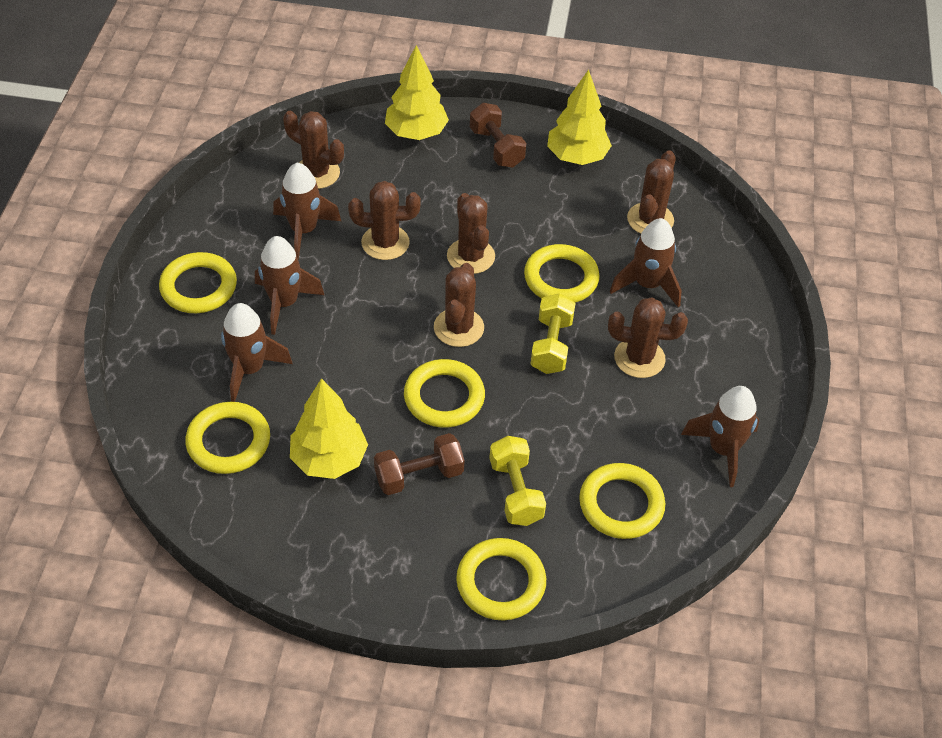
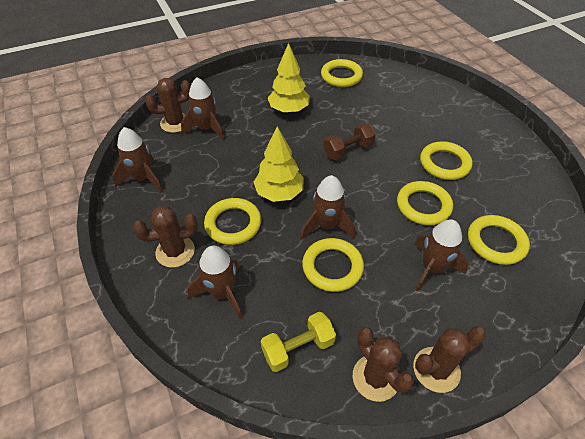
brown cactus: 6 -> 4
brown dumbbell: 2 -> 1
yellow dumbbell: 2 -> 1
yellow tree: 3 -> 2

